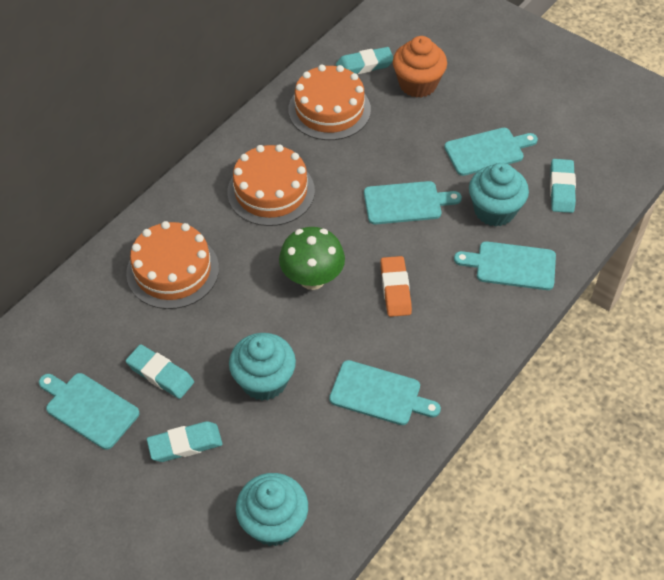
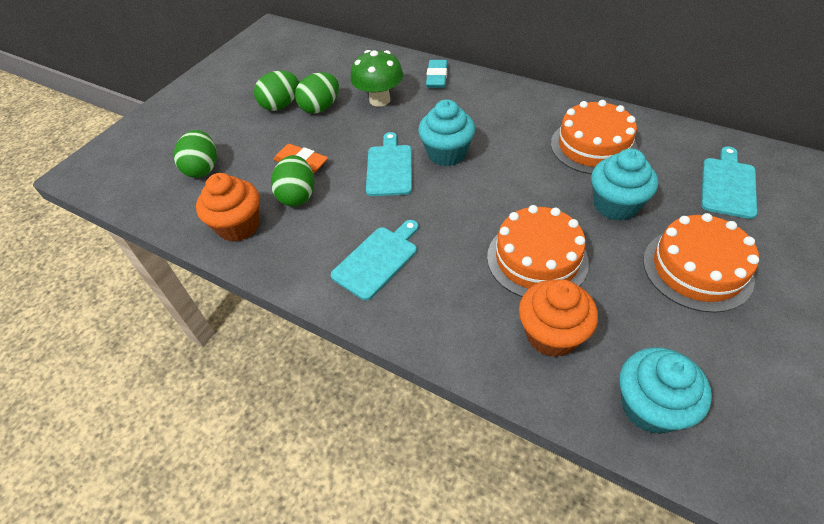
green egg: 0 -> 4
orange cupcake: 1 -> 2
turquoise cutting board: 5 -> 3
turquoise eraser: 4 -> 1

